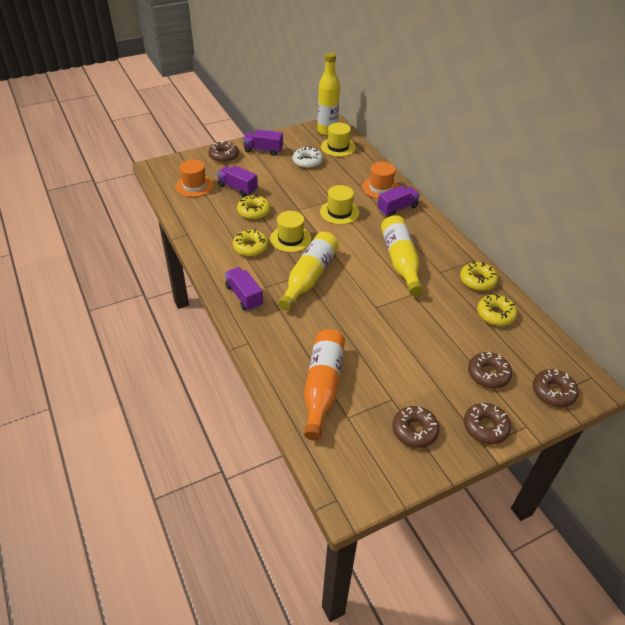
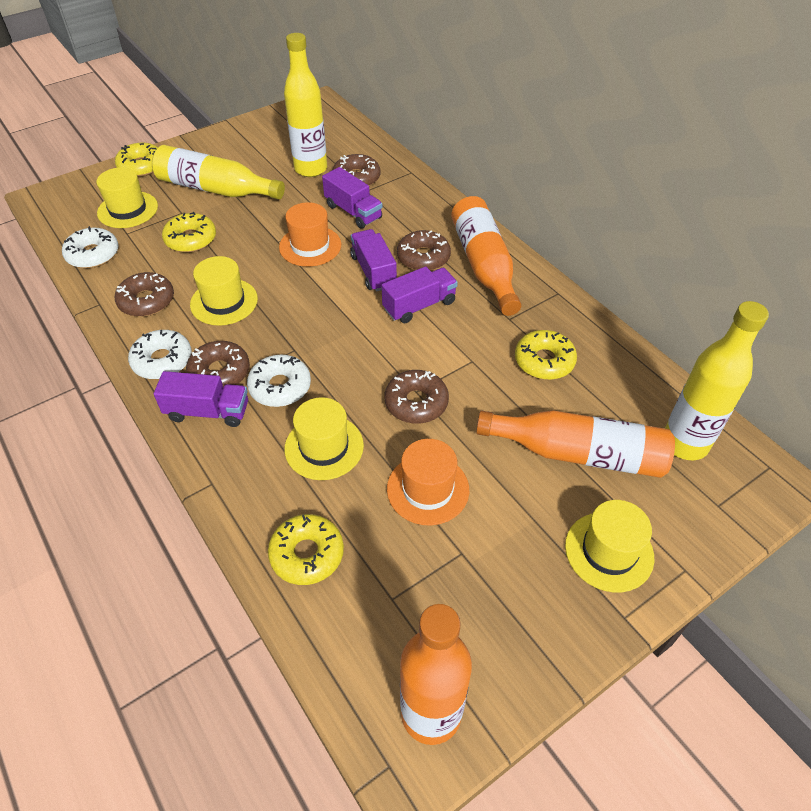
orange bottle: 1 -> 3
white donut: 1 -> 3
yellow hat: 3 -> 4

